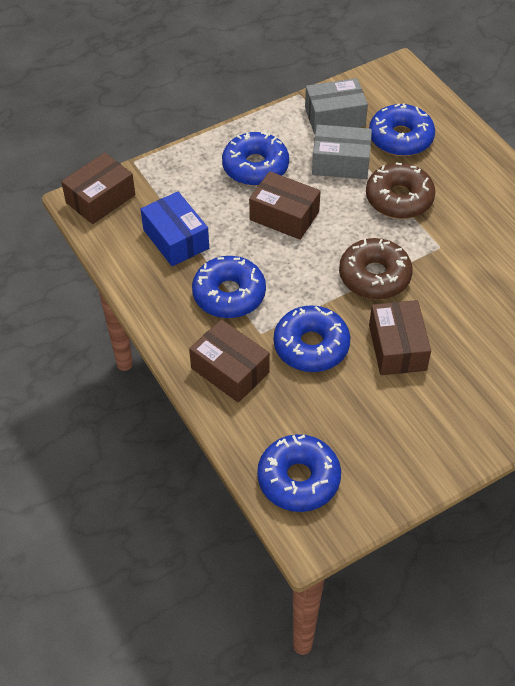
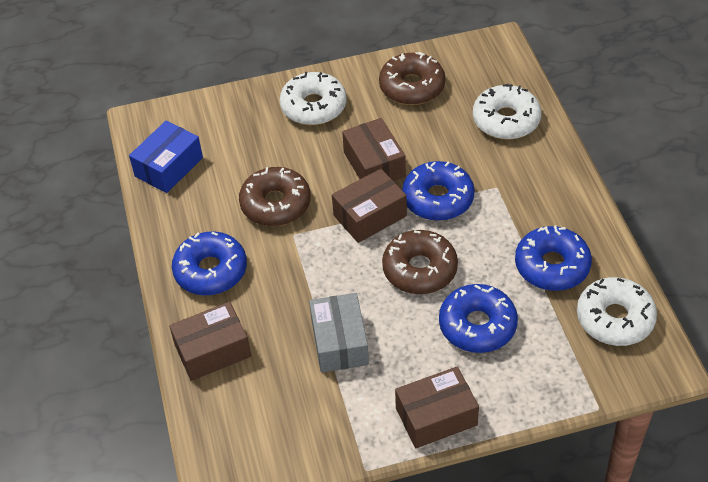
blue donut: 5 -> 4
brown donut: 2 -> 3
grey box: 2 -> 1
white donut: 0 -> 3

